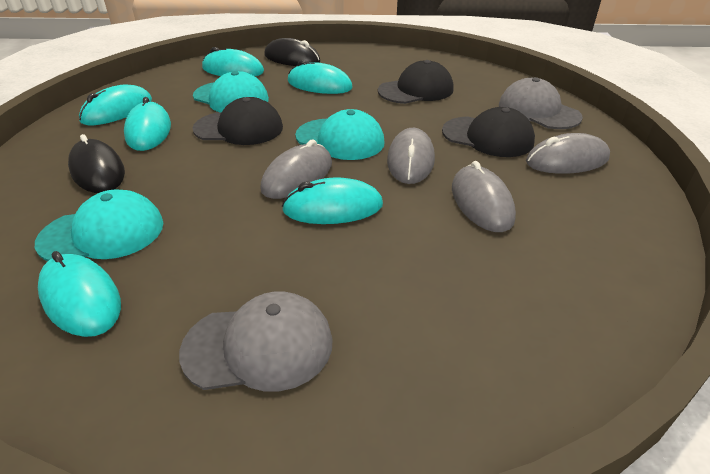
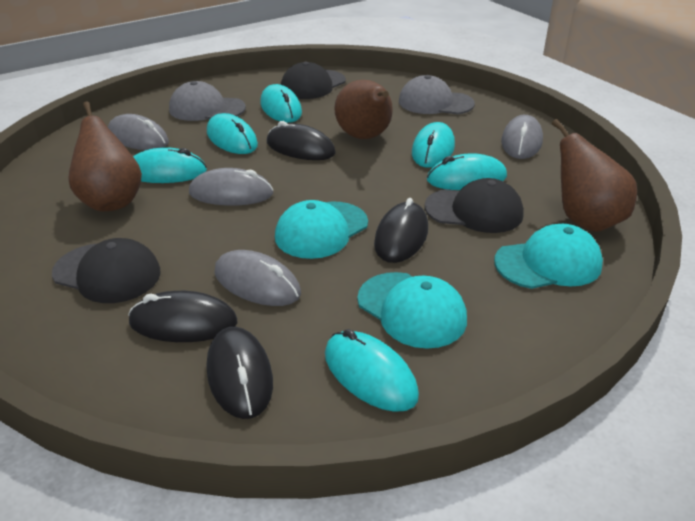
black mouse: 2 -> 4
brown pear: 0 -> 3

